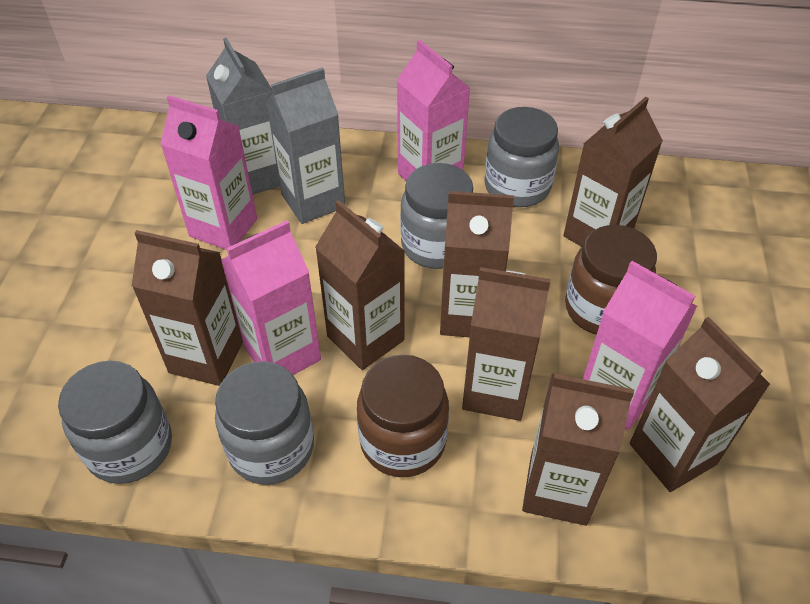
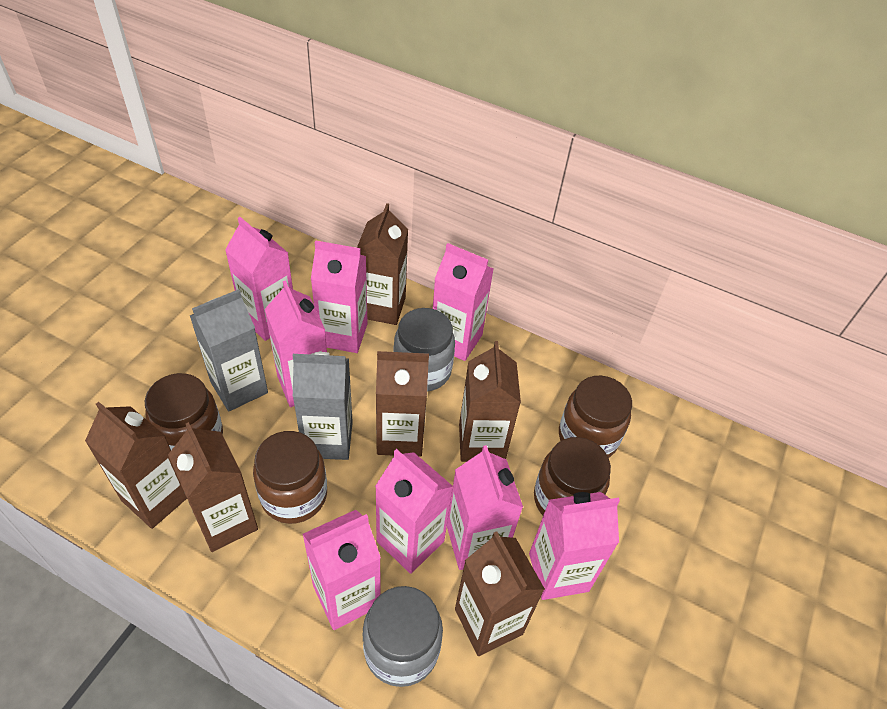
brown carton: 7 -> 6
brown jar: 2 -> 4
grey jar: 4 -> 2
pink carton: 4 -> 8

